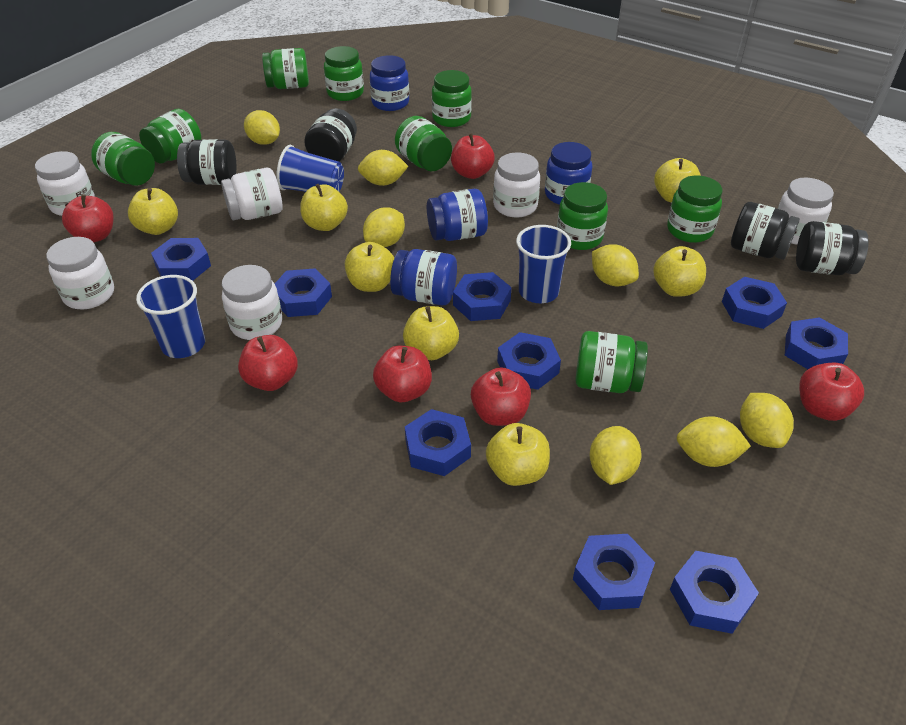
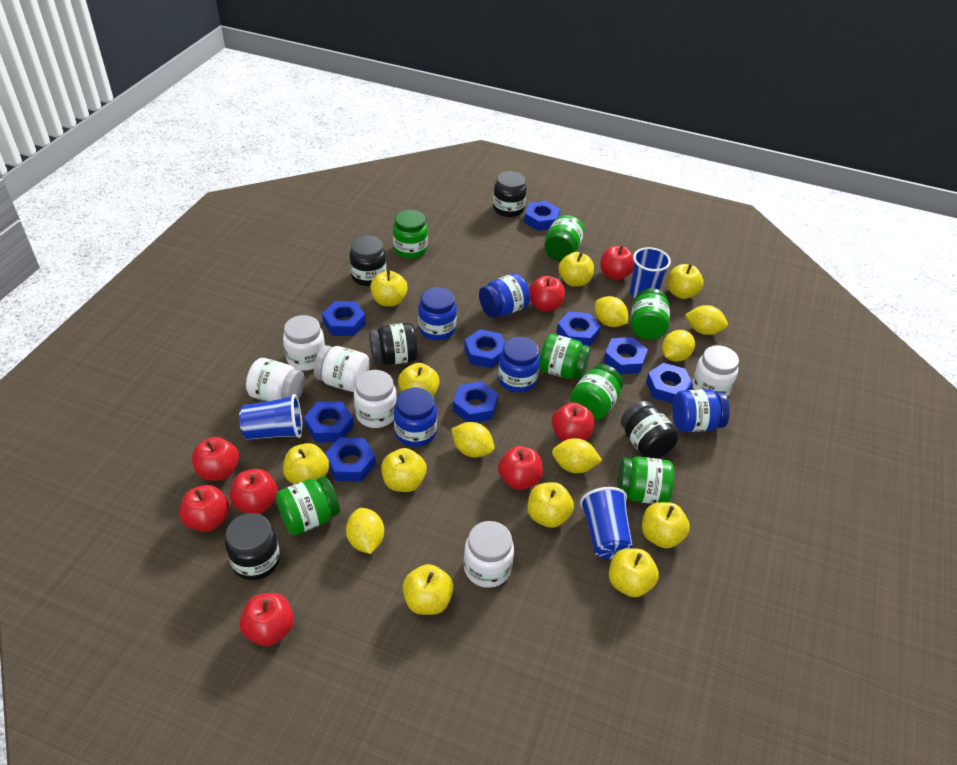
black jar: 4 -> 5
blue jar: 4 -> 5
green jar: 9 -> 7
red apple: 6 -> 8
yellow apple: 7 -> 10
yellow lemon: 7 -> 6

